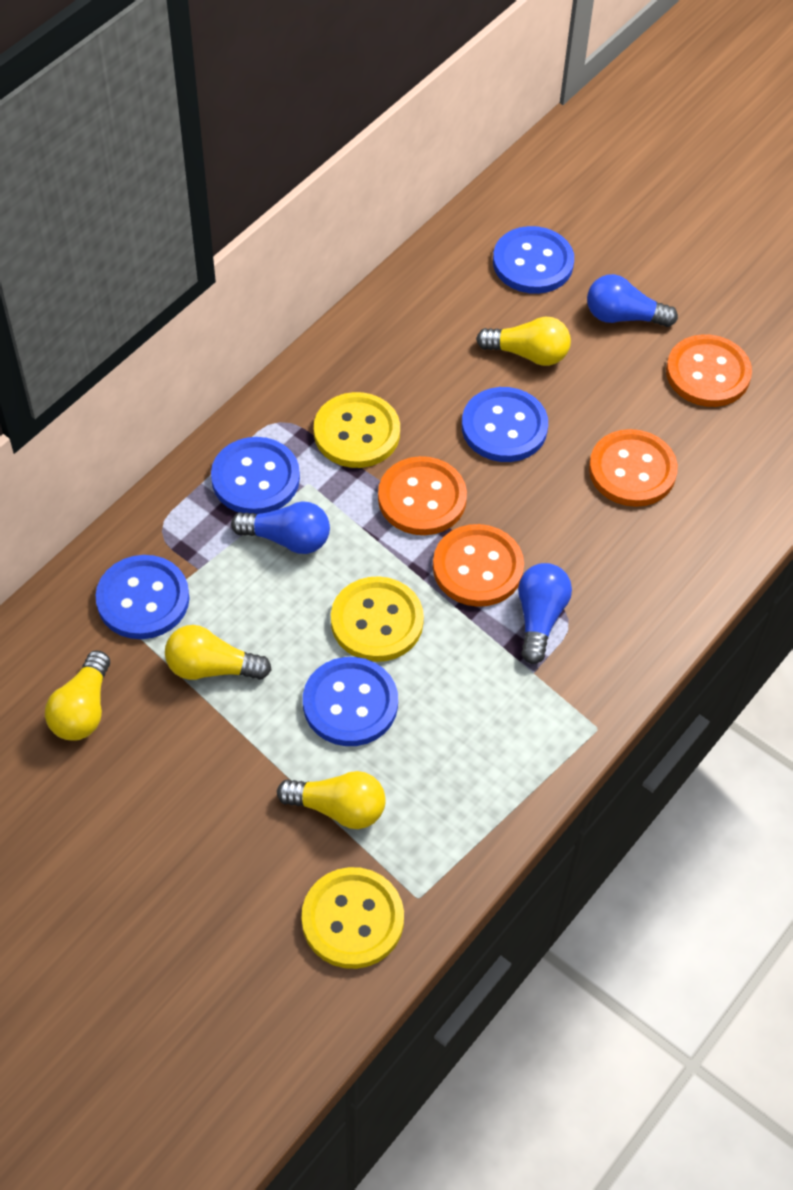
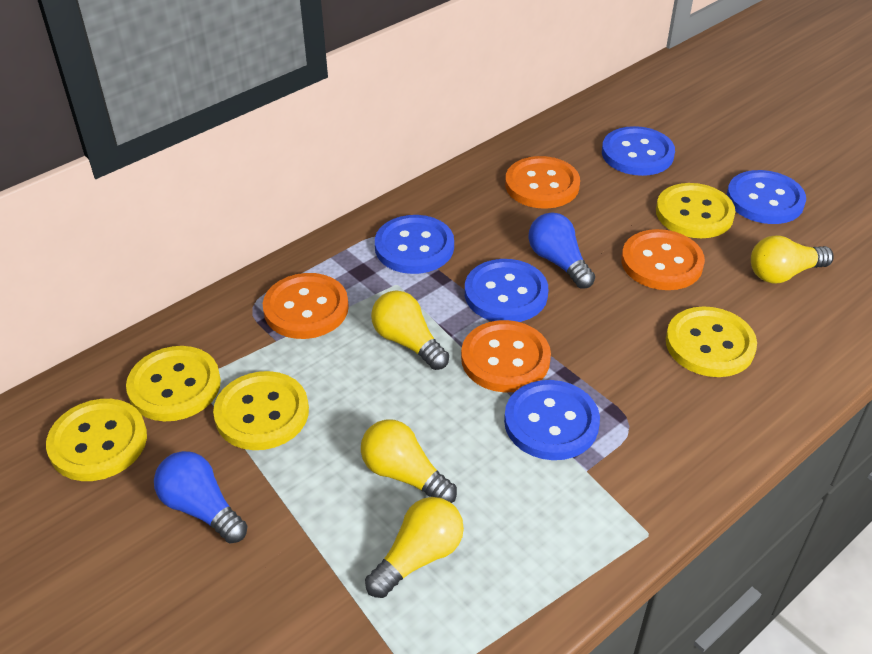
blue light bulb: 3 -> 2
yellow button: 3 -> 5

